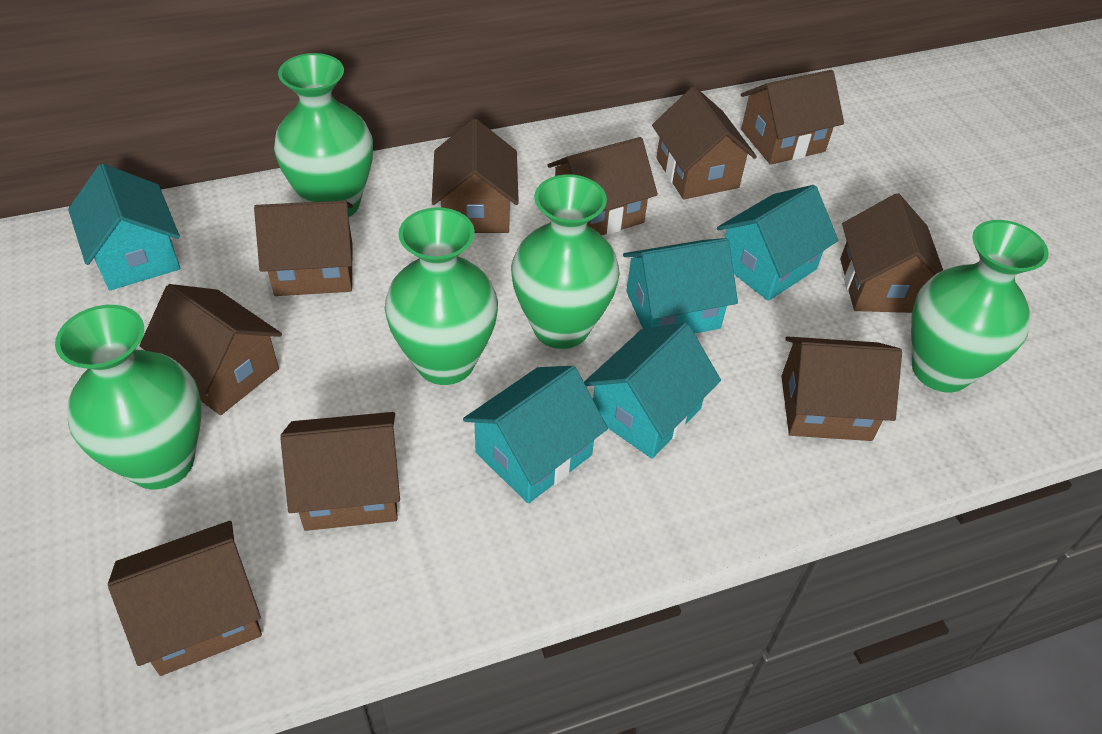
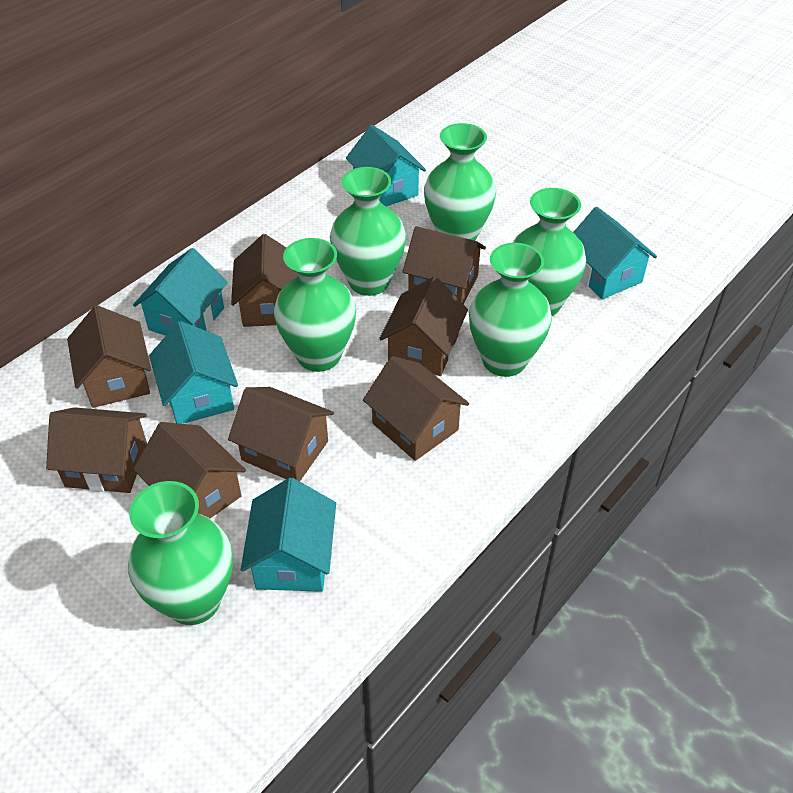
brown house: 10 -> 8
green vase: 5 -> 6

